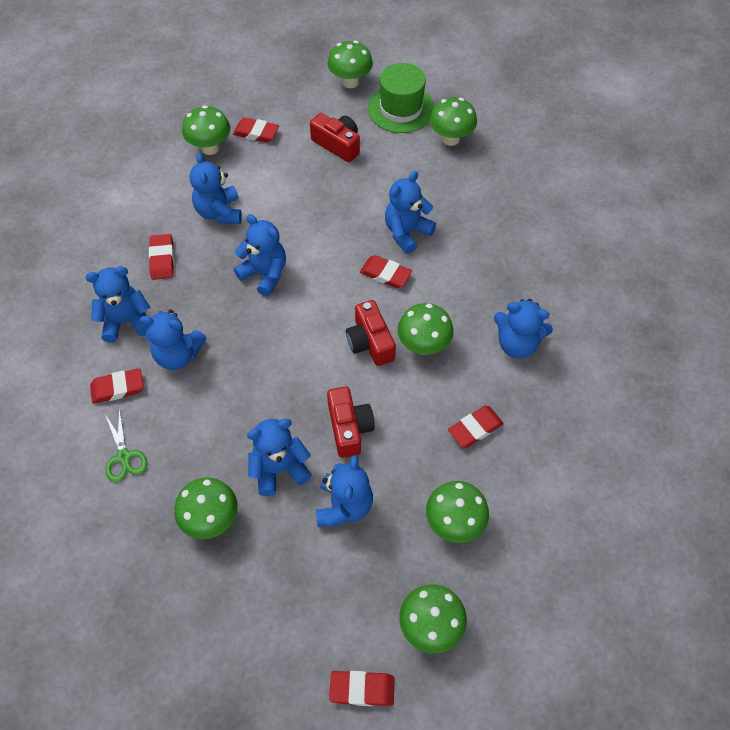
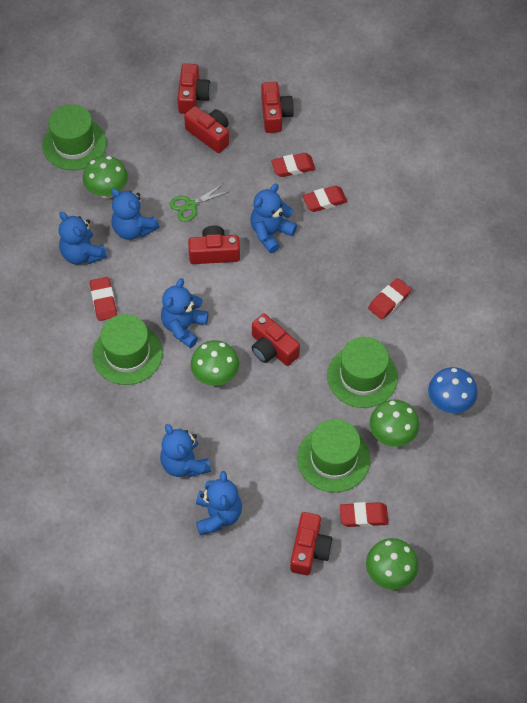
blue mushroom: 0 -> 1
blue teddy bear: 8 -> 6
green hat: 1 -> 4
green mushroom: 7 -> 4
red camera: 3 -> 6
red eraser: 6 -> 5

